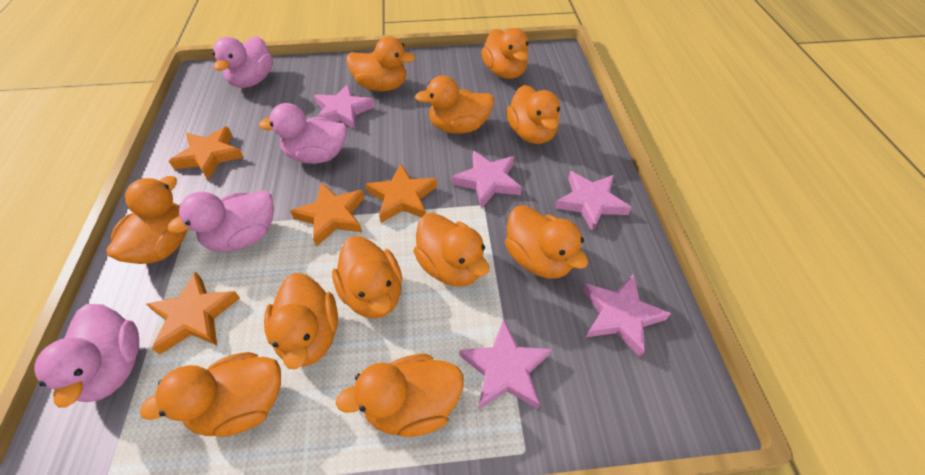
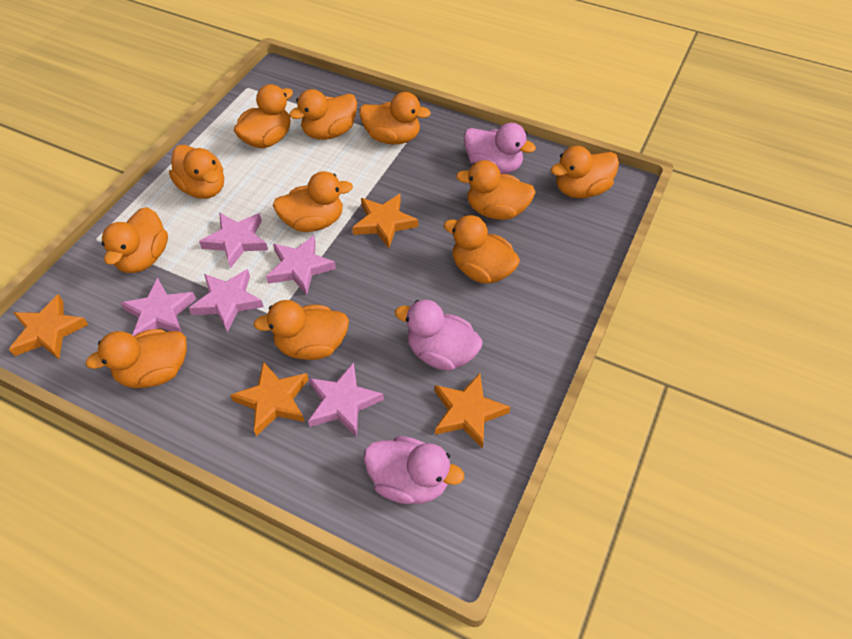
pink duck: 4 -> 3

